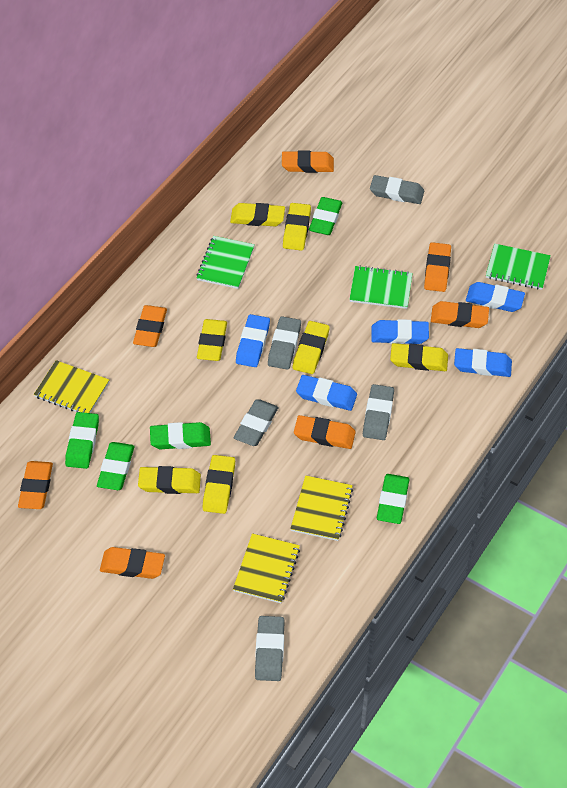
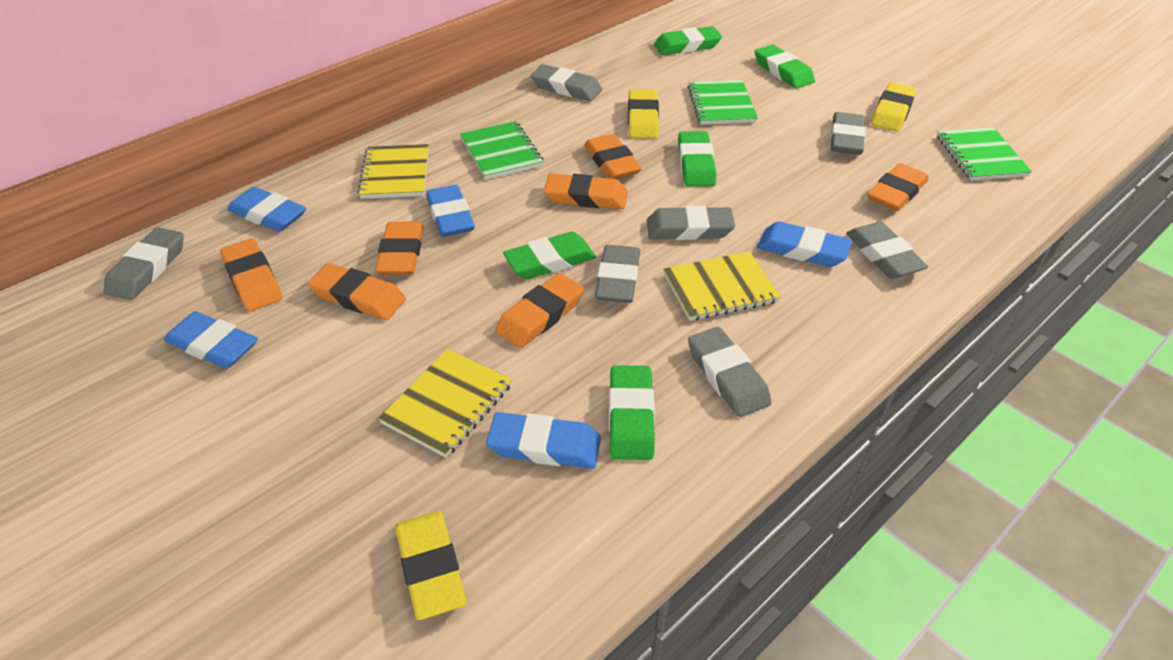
grey eraser: 5 -> 7
yellow eraser: 7 -> 3

